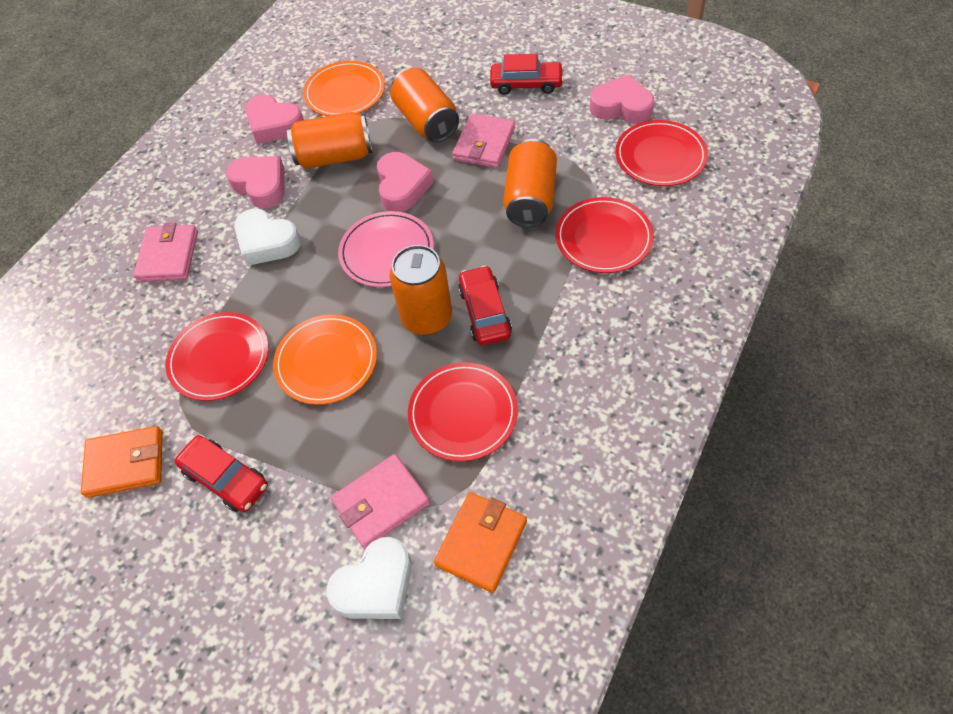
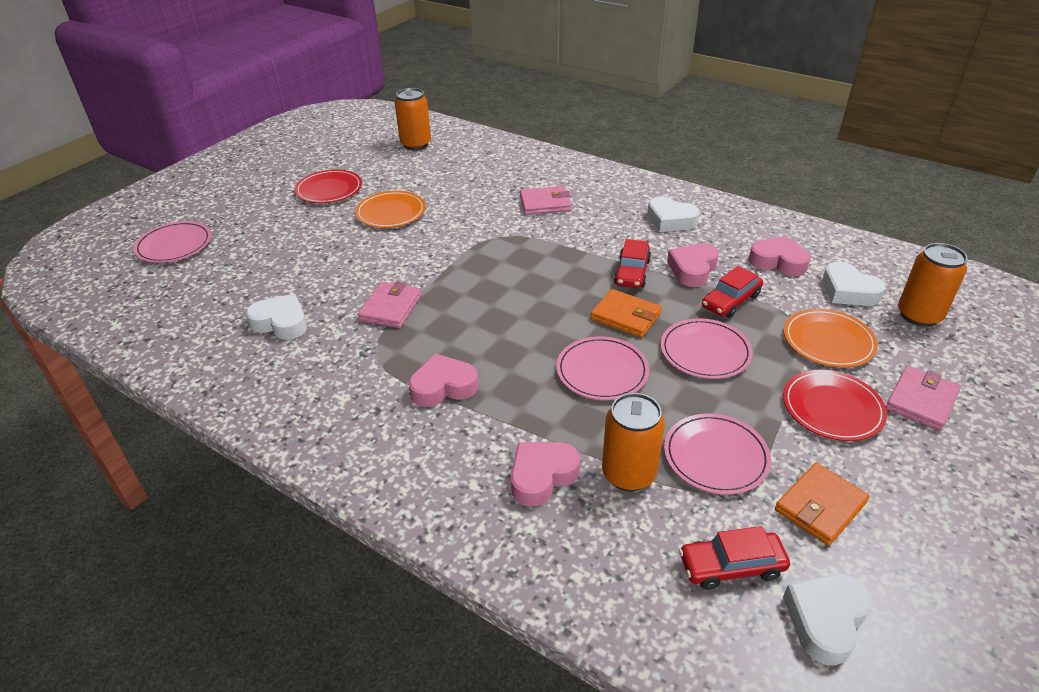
orange can: 4 -> 3
pink plate: 1 -> 4
red plate: 4 -> 2
white heart: 2 -> 4

